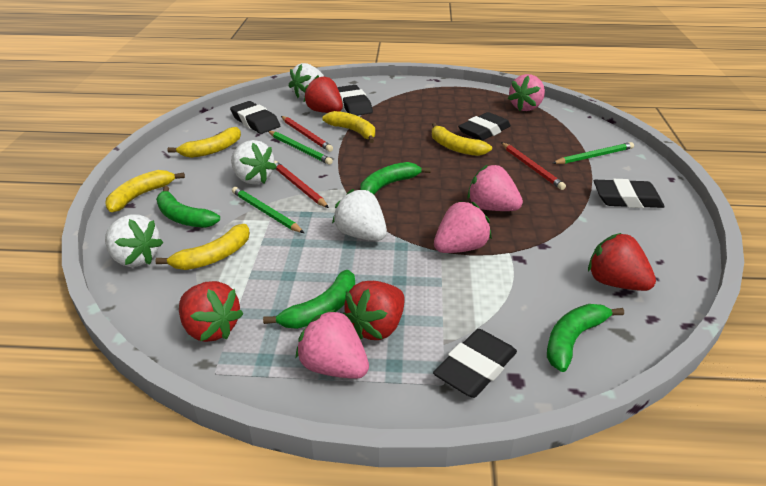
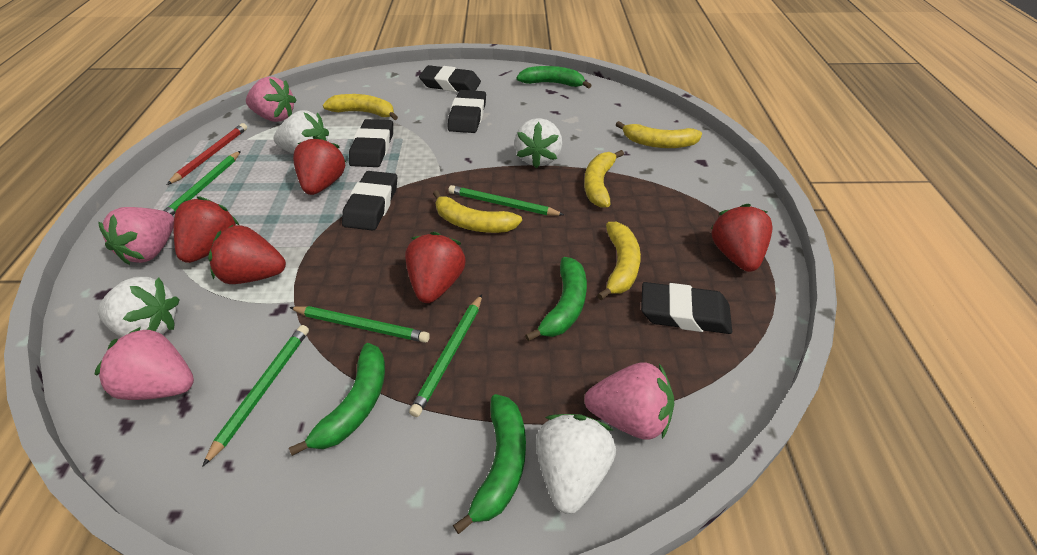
green pencil: 3 -> 5
red pencil: 3 -> 1
red strawberry: 4 -> 5

